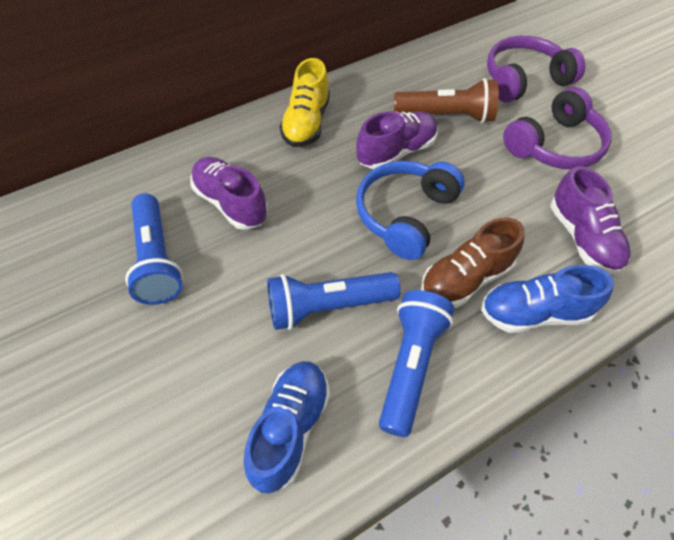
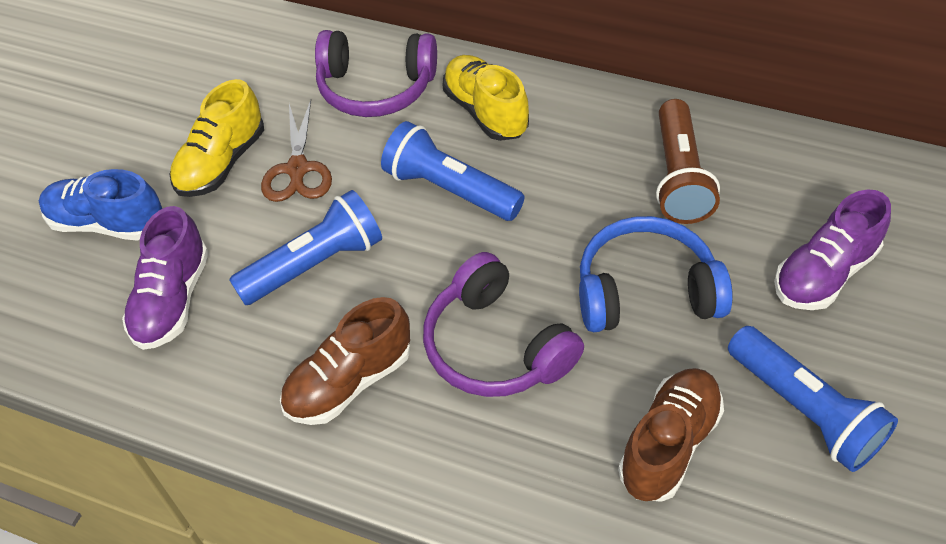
blue shoe: 2 -> 1
brown scissors: 0 -> 1
brown shoe: 1 -> 2
purple shoe: 3 -> 2
yellow shoe: 1 -> 2

